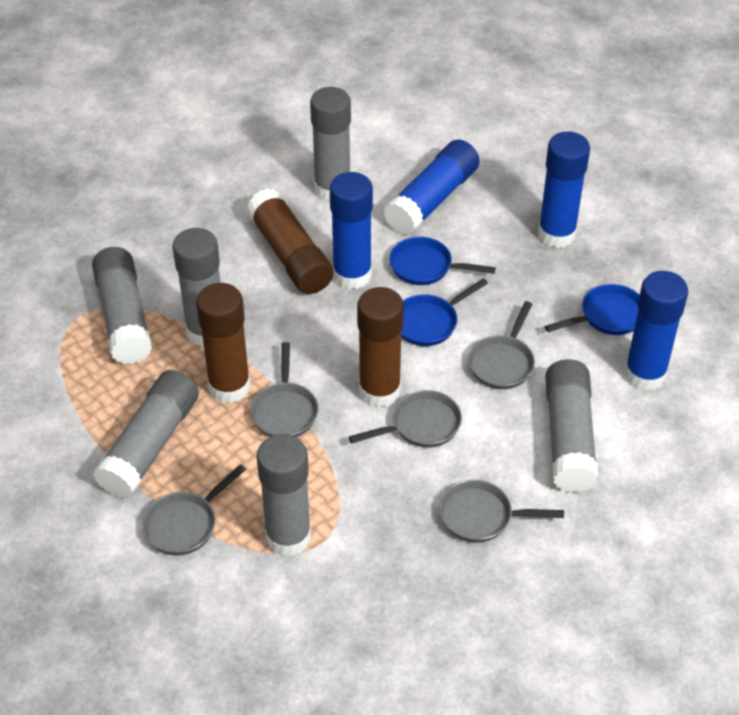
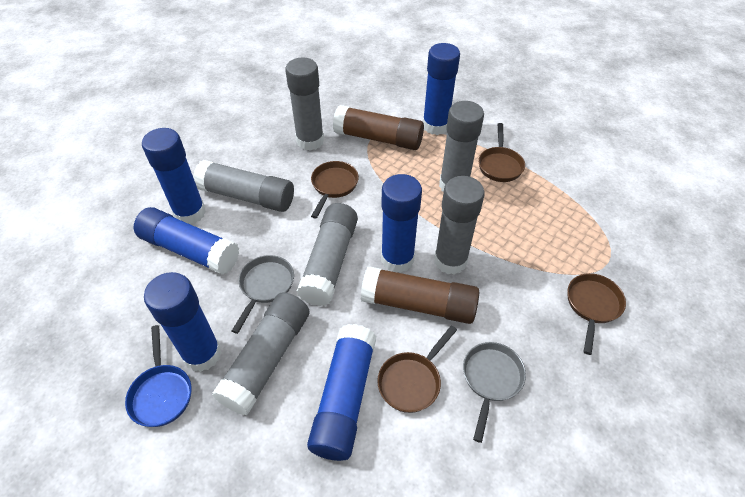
blue glue stick: 4 -> 6
blue pan: 3 -> 1
brown glue stick: 3 -> 2
brown pan: 0 -> 4
grey pan: 5 -> 2

